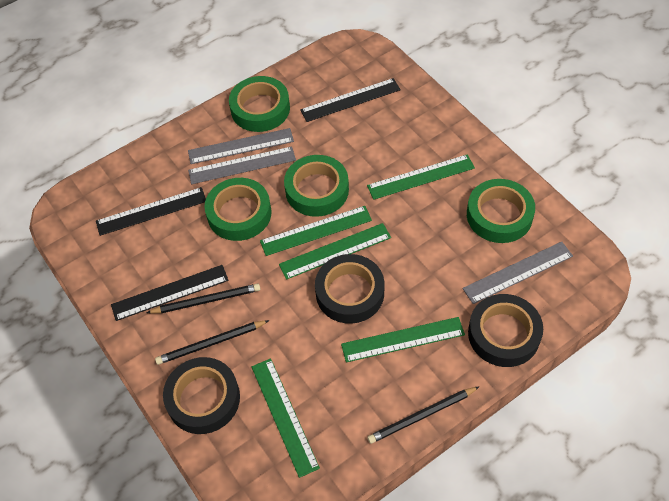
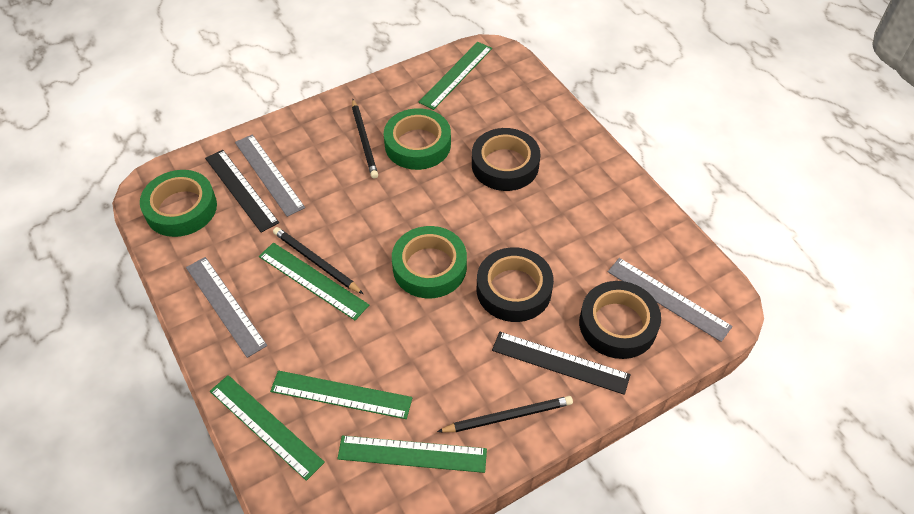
black ruler: 3 -> 2
green tape: 4 -> 3

